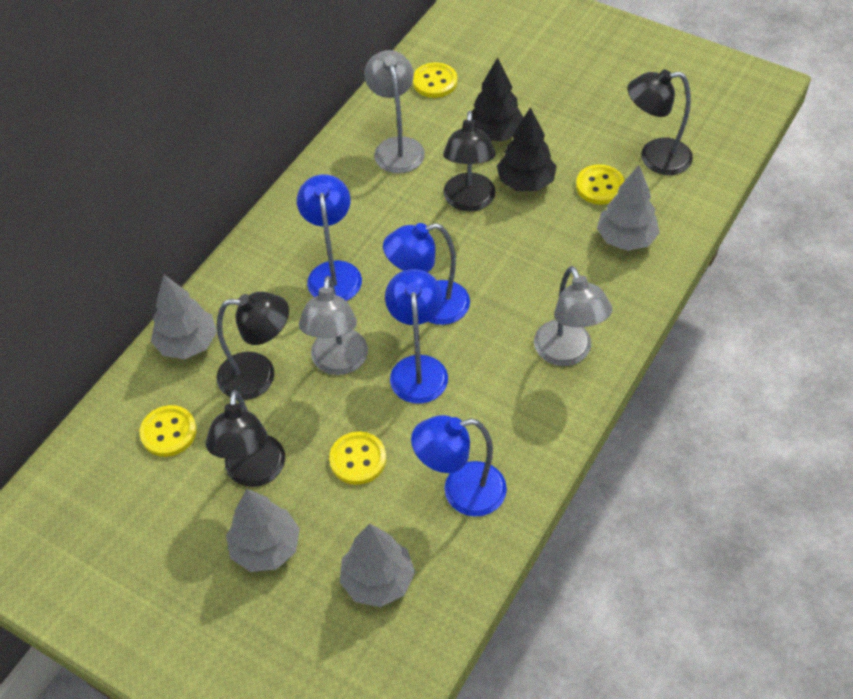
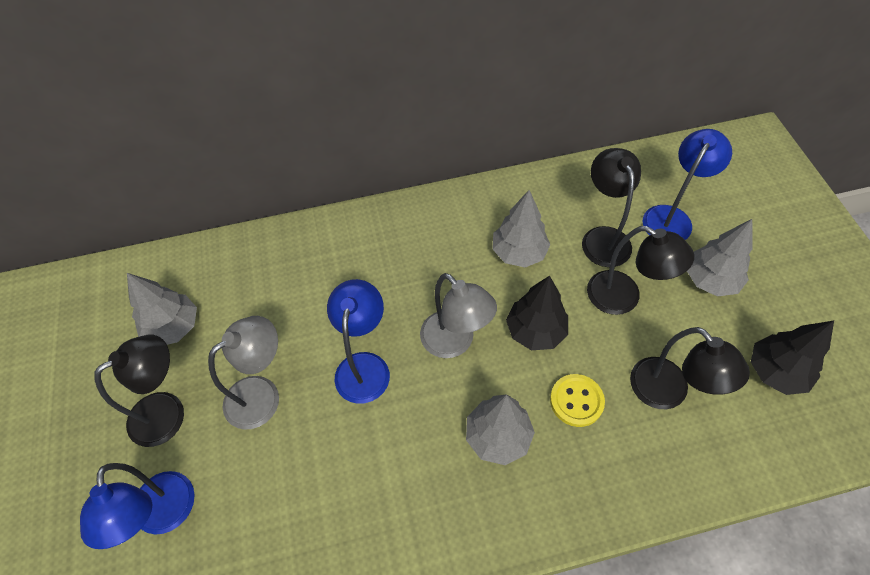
blue lamp: 4 -> 3
grey lamp: 3 -> 2
yellow button: 4 -> 1

